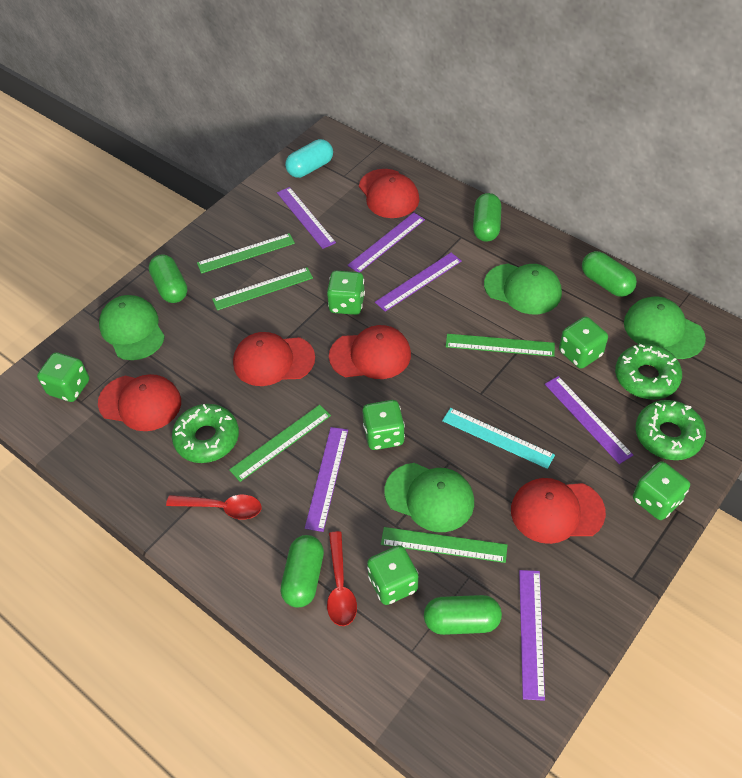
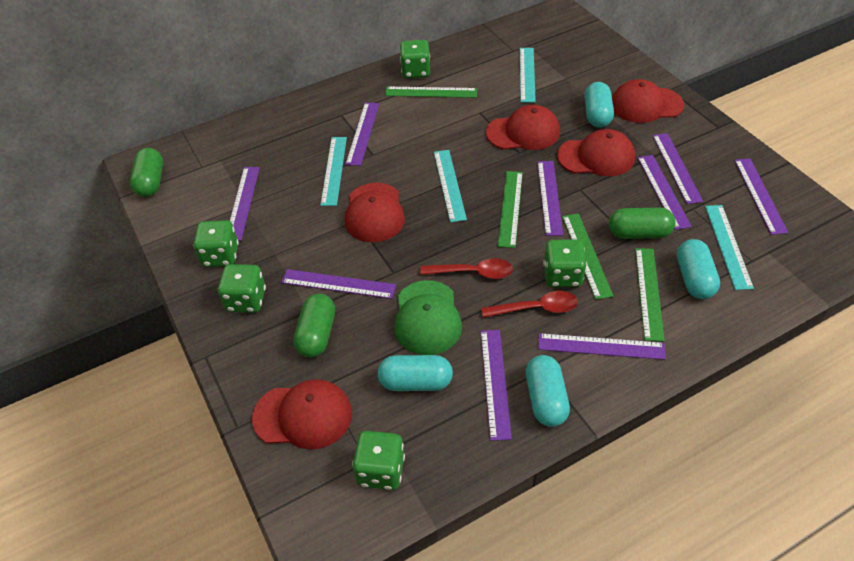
green cap: 4 -> 1
green capsule: 5 -> 3
green dice: 6 -> 5
green donut: 3 -> 0
green ruler: 5 -> 4
purple ruler: 6 -> 9
turquoise capsule: 1 -> 4
turquoise ruler: 1 -> 4

